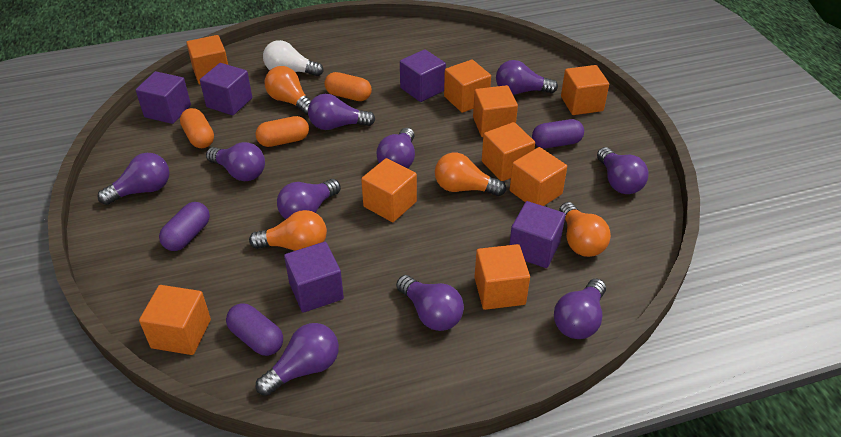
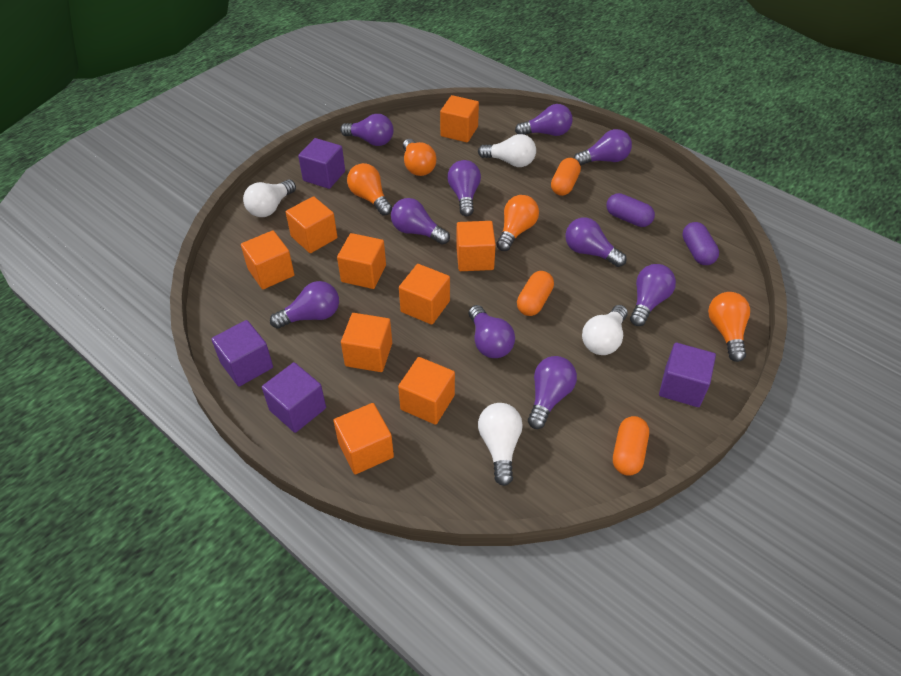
purple capsule: 3 -> 2
purple cube: 5 -> 4
white light bulb: 1 -> 4

